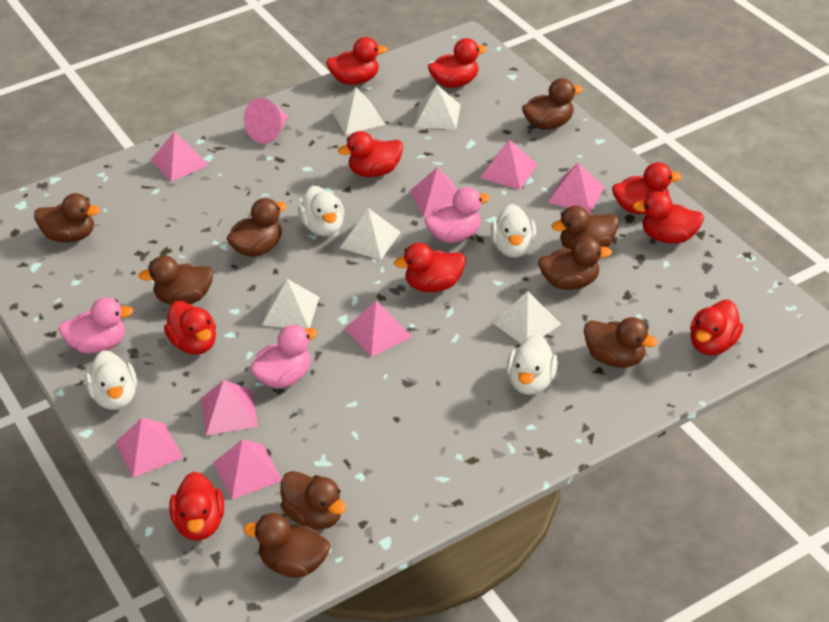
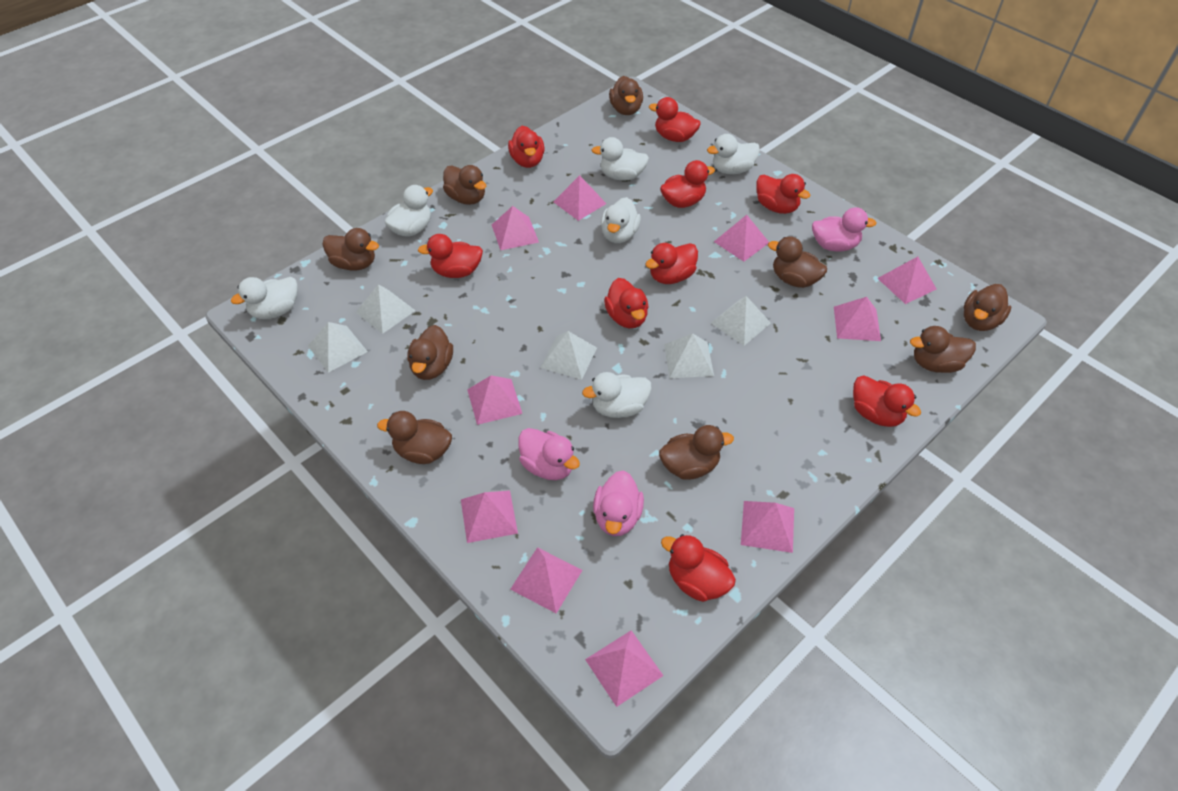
pink cone: 1 -> 0
pink pyramid: 8 -> 10
white duck: 4 -> 6

